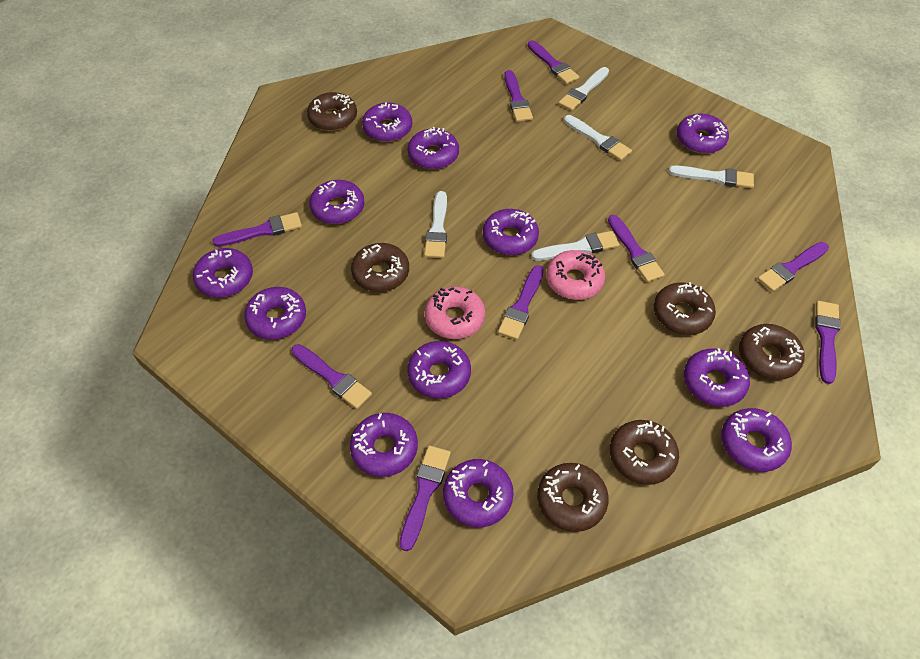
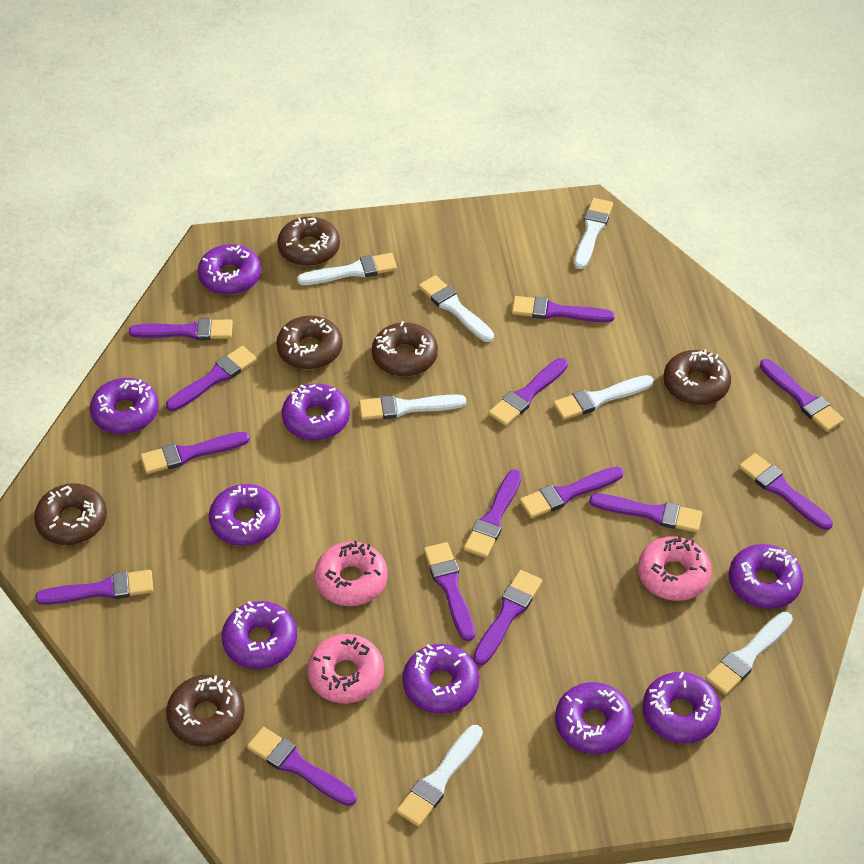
pink donut: 2 -> 3
purple brush: 9 -> 14
purple donut: 12 -> 9
white brush: 5 -> 7

